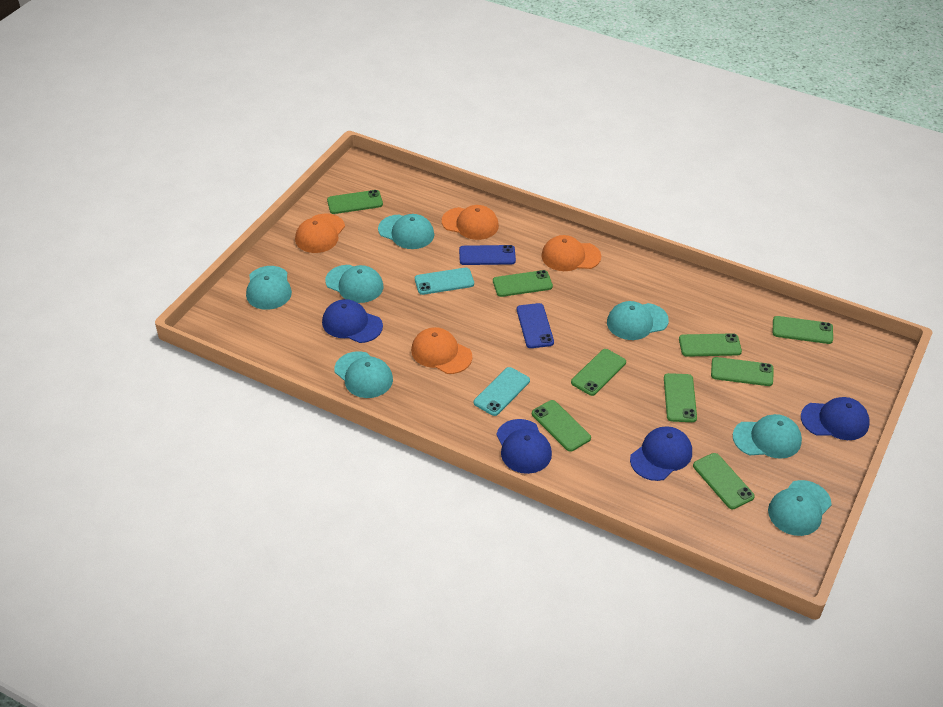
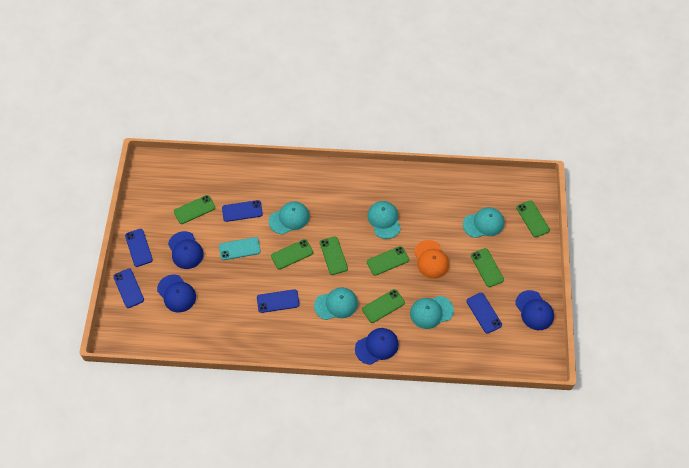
blue phone: 2 -> 5
green phone: 9 -> 7
orange cap: 4 -> 1
turquoise cap: 7 -> 5
turquoise phone: 2 -> 1

